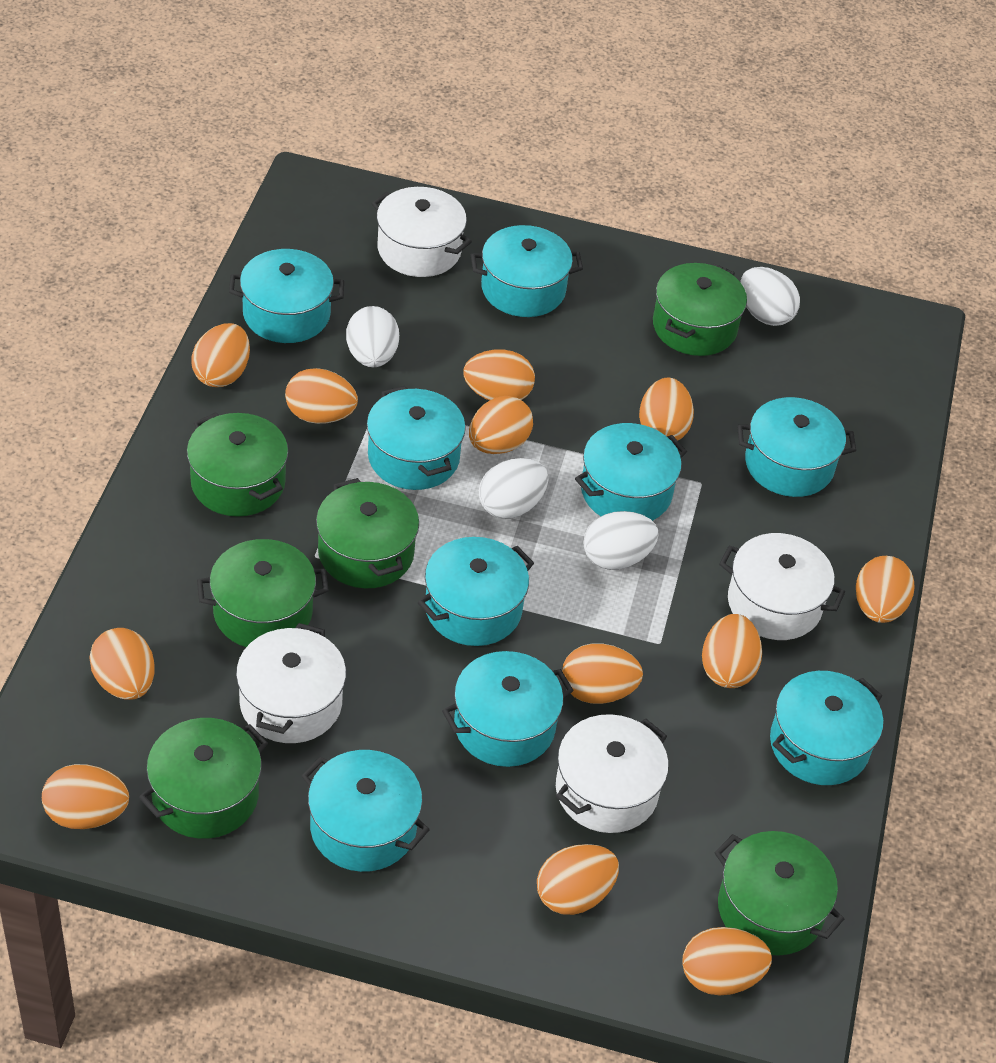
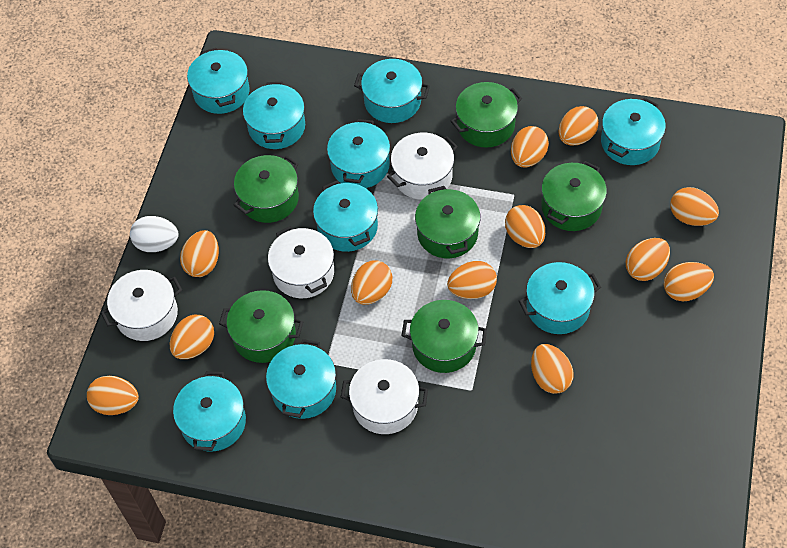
white egg: 4 -> 1

